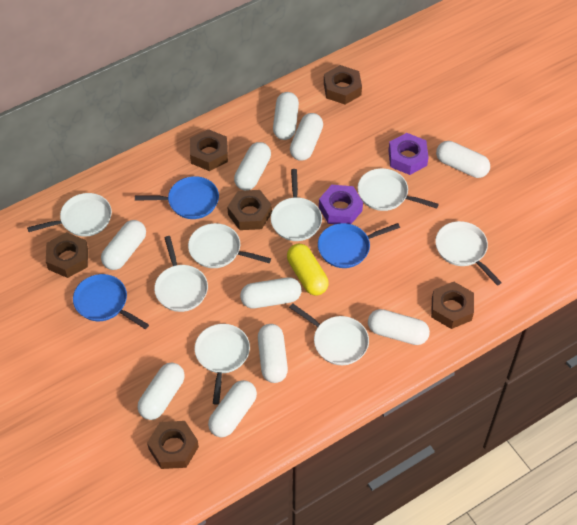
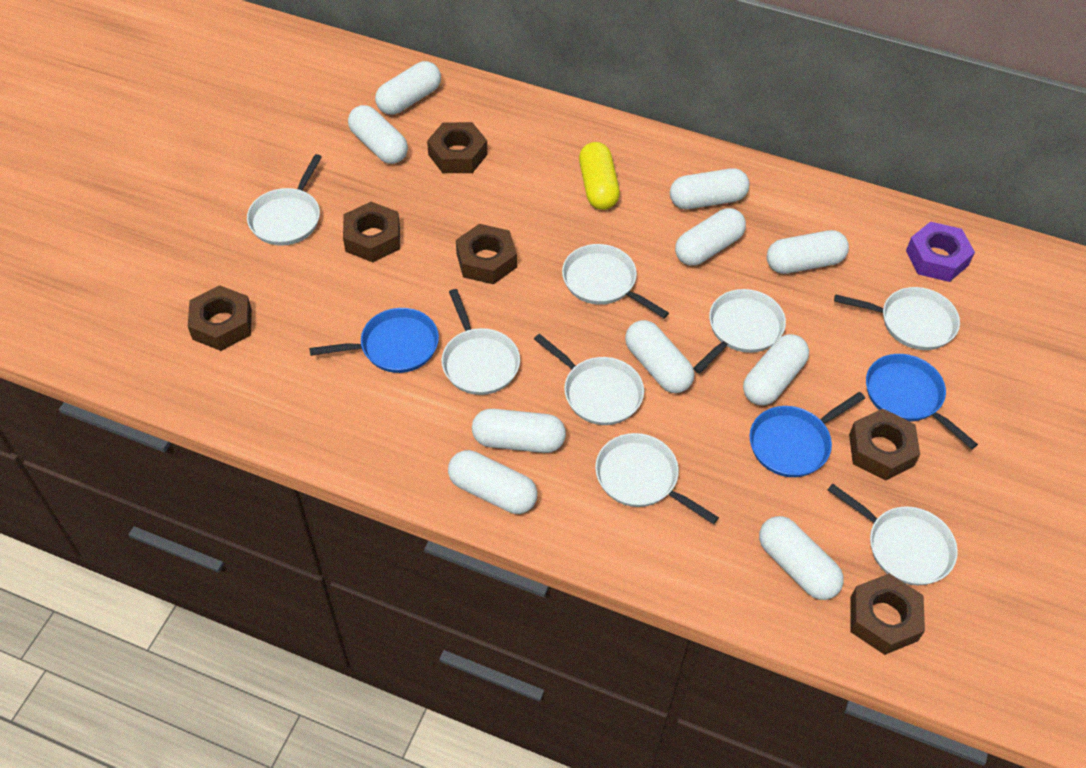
purple nut: 2 -> 1

